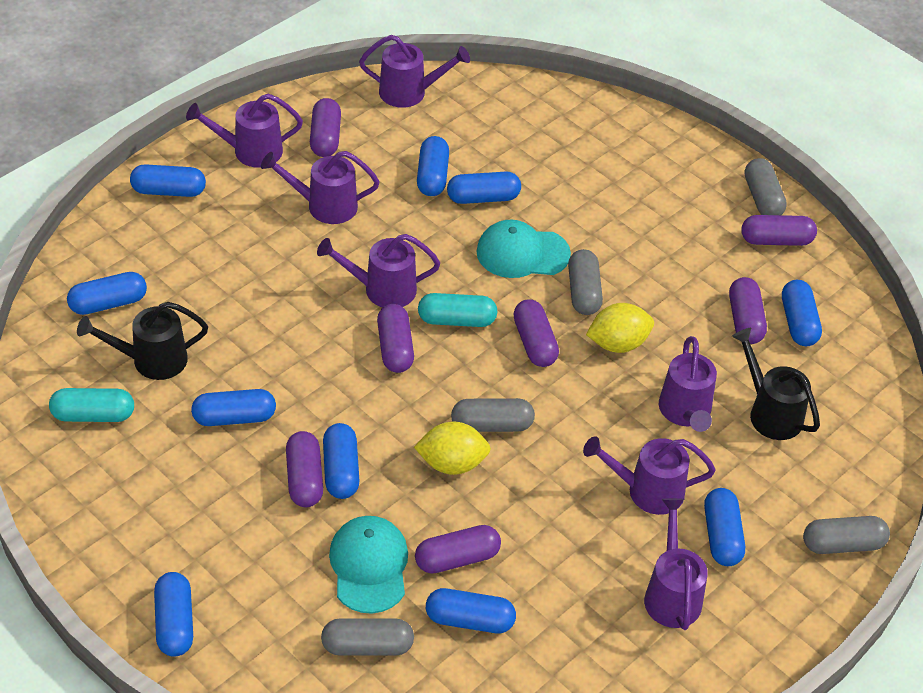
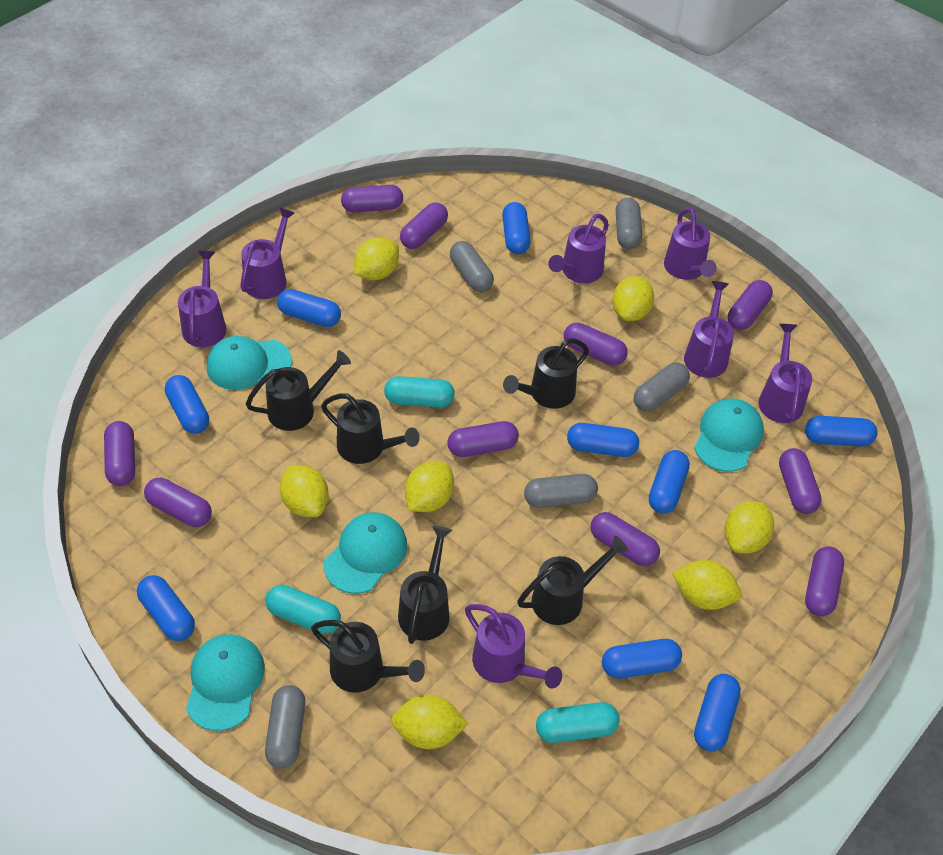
black watering can: 2 -> 6
blue capsule: 10 -> 9
purple capsule: 7 -> 10
turquoise cap: 2 -> 4
turquoise capsule: 2 -> 3
yellow lemon: 2 -> 7

